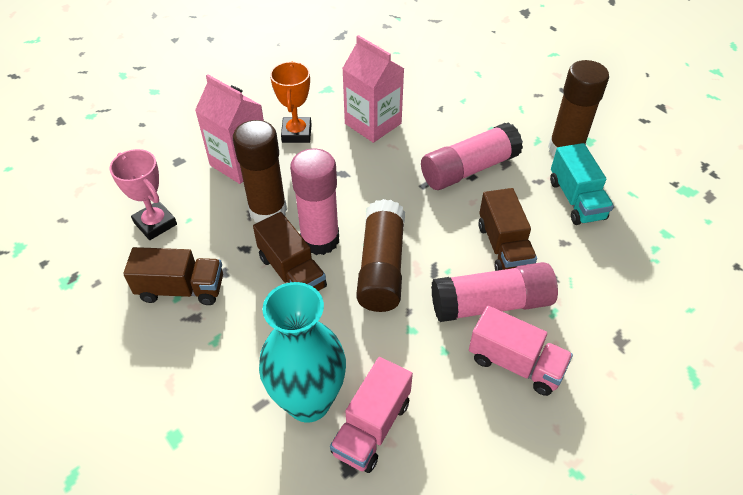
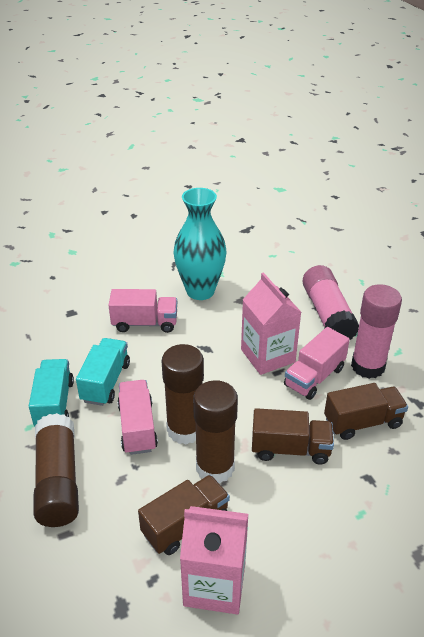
orange trophy: 1 -> 0
pink glue stick: 3 -> 2
pink trophy: 1 -> 0
pink truck: 2 -> 3
turquoise truck: 1 -> 2

